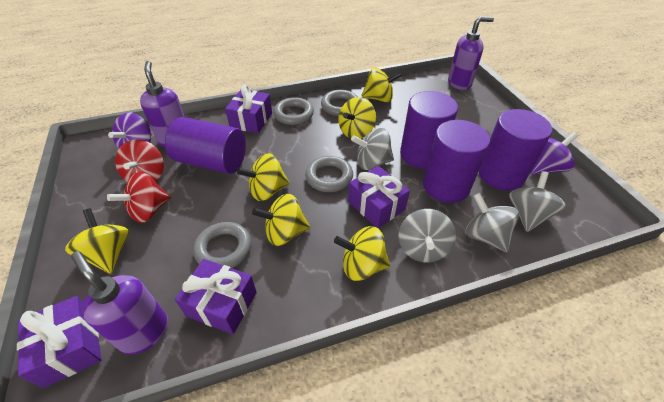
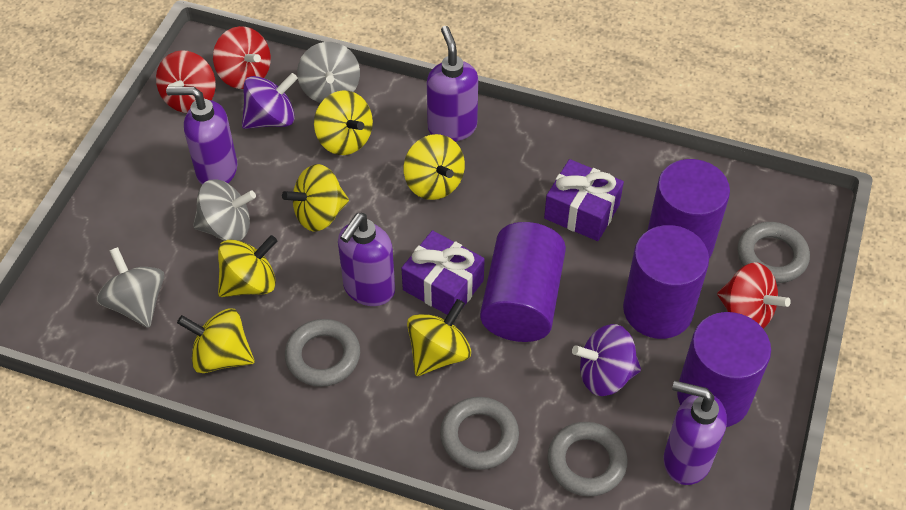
grey spinning top: 4 -> 3
purple gift: 4 -> 2
purple soap dispenser: 3 -> 4
red spinning top: 2 -> 3

